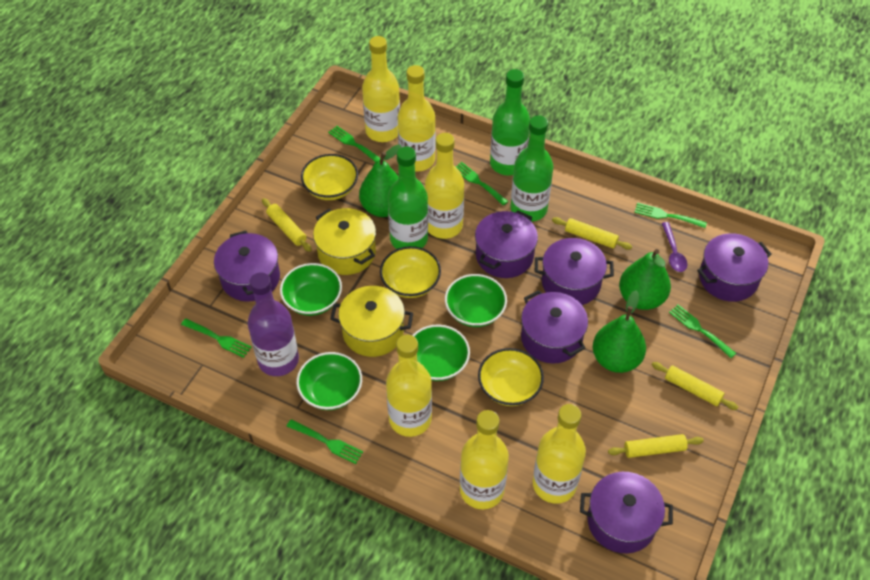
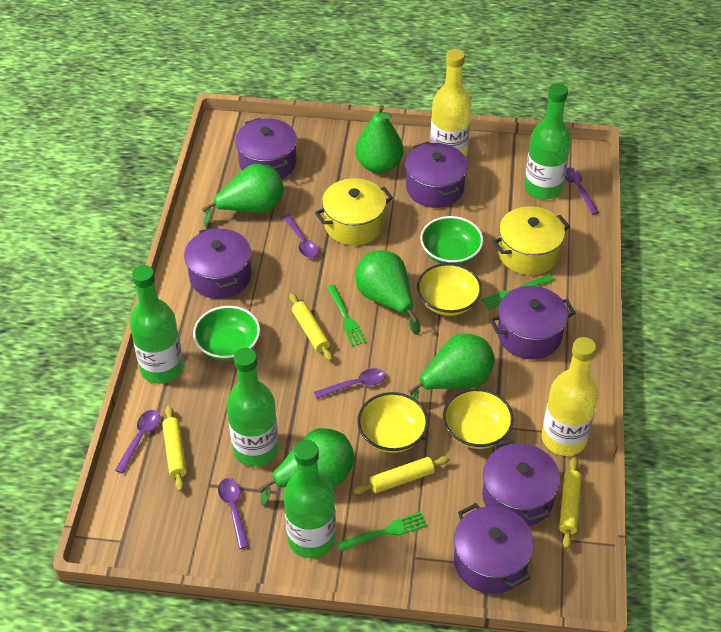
green bottle: 3 -> 4
green bowl: 4 -> 2
green fork: 6 -> 3
green pear: 3 -> 5
purple bottle: 1 -> 0
purple spoon: 1 -> 5
yellow bottle: 6 -> 2

